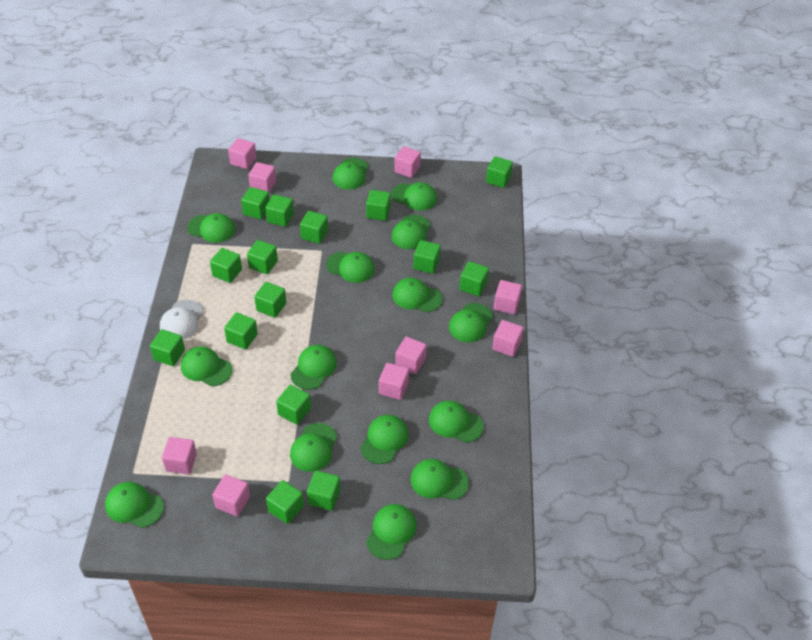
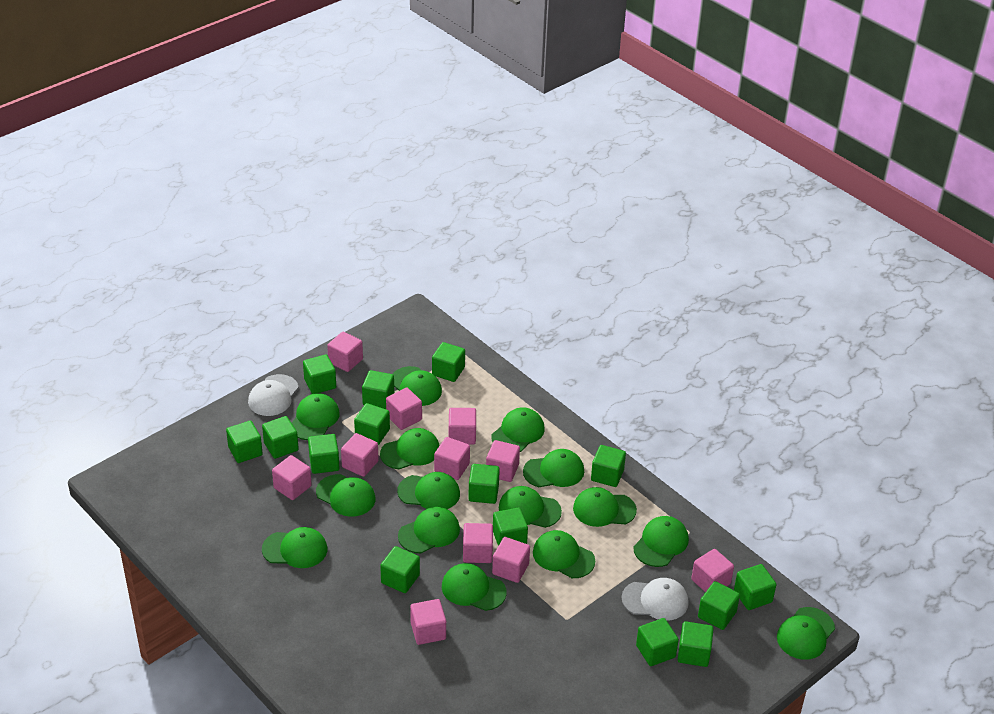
pink cube: 9 -> 11
white cap: 1 -> 2

